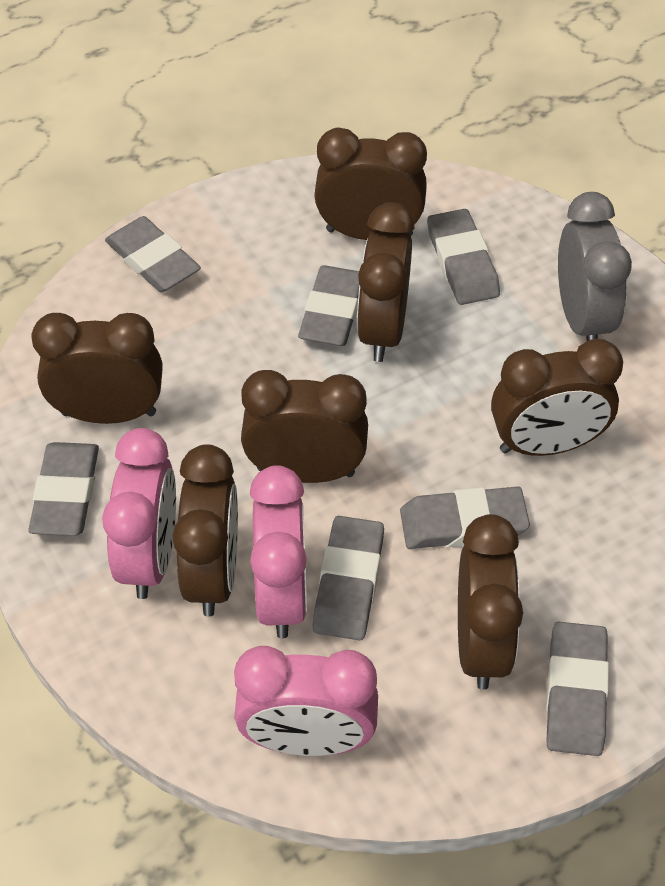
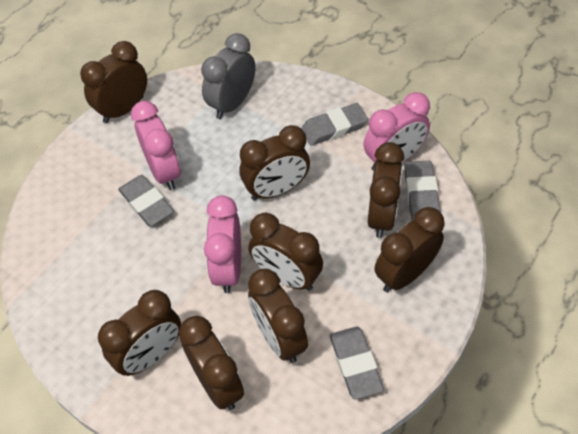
brown clock: 7 -> 8
grey eraser: 7 -> 4

